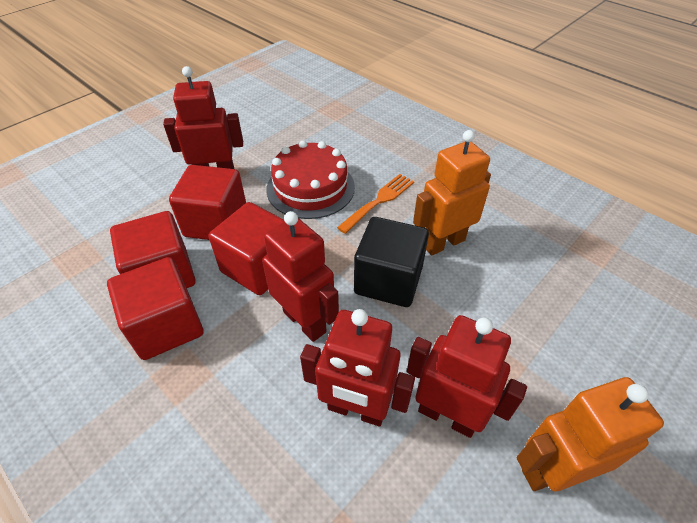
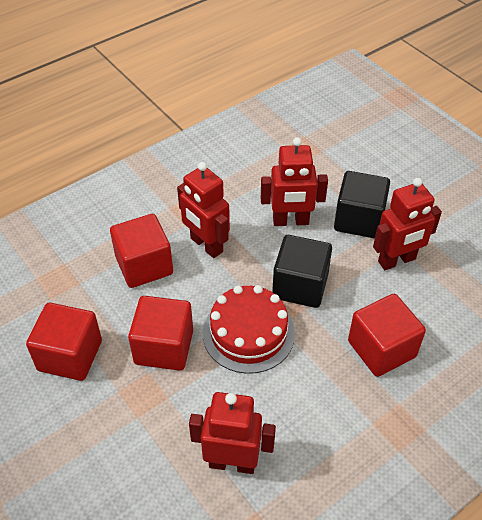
black cube: 1 -> 2
orange fork: 1 -> 0
orange robot: 2 -> 0

